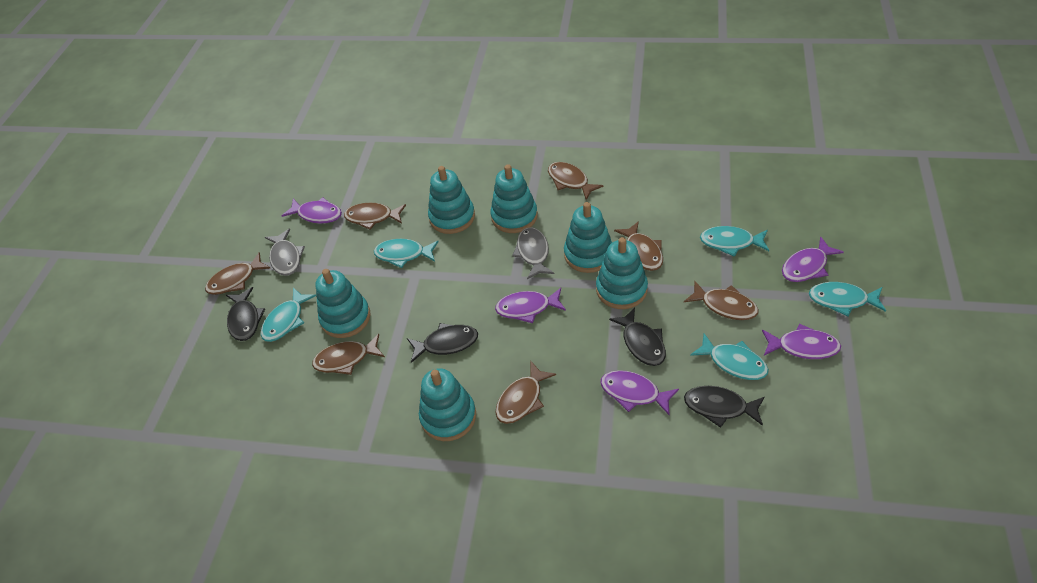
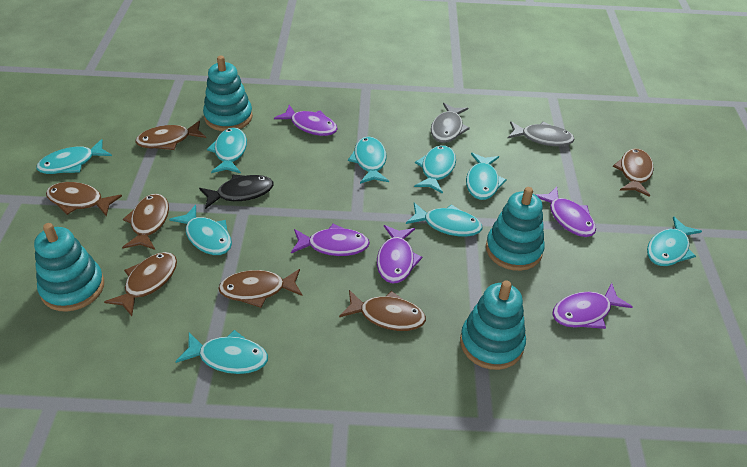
black fish: 4 -> 1
turquoise fish: 5 -> 9
turquoise stacking toy: 6 -> 4

